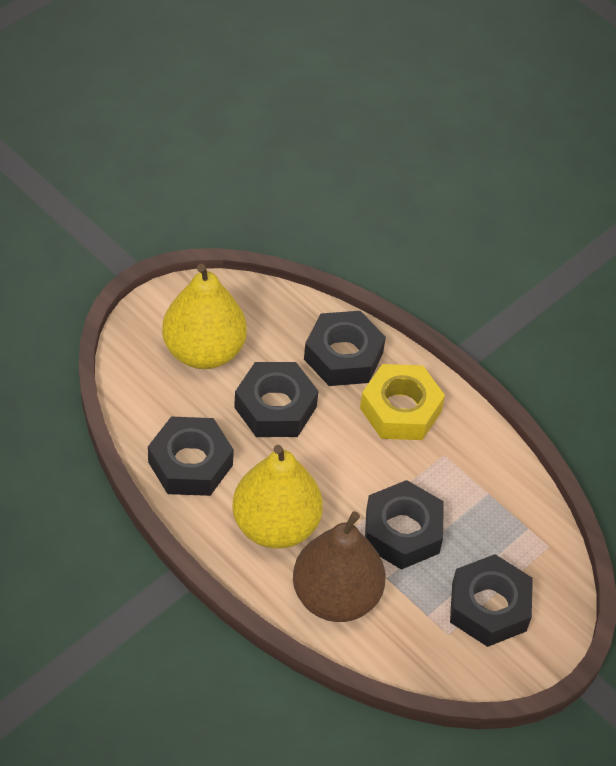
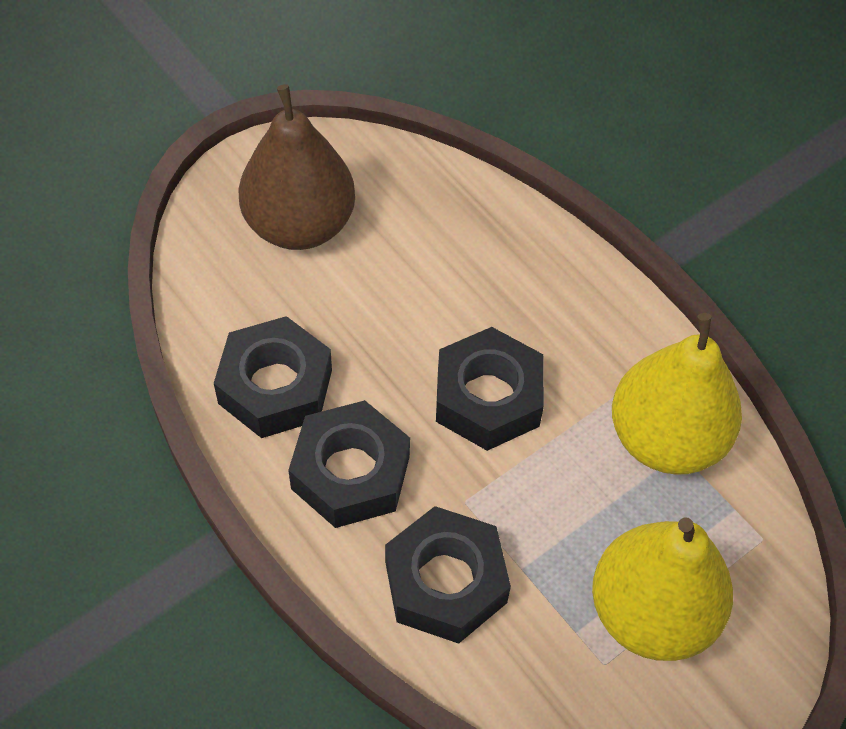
black nut: 5 -> 4
yellow nut: 1 -> 0

